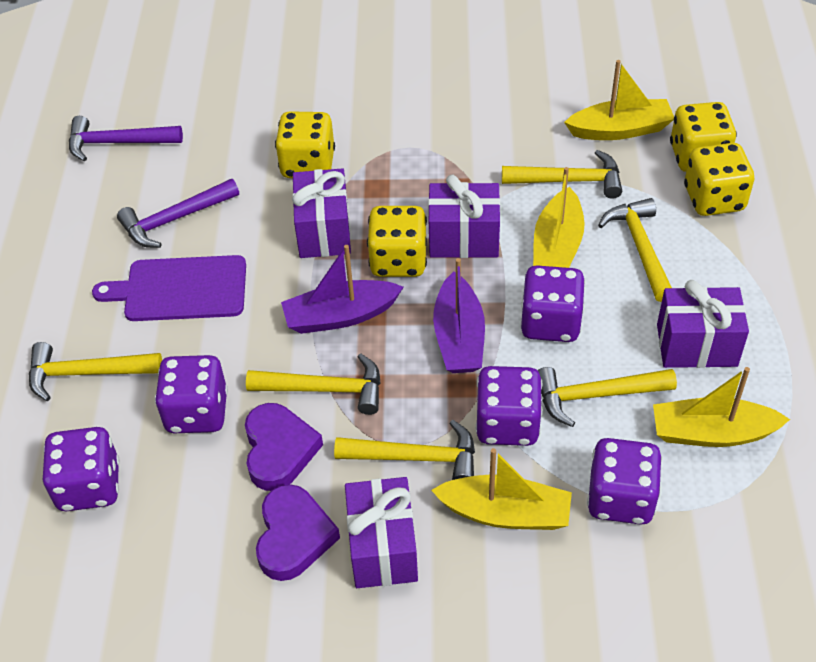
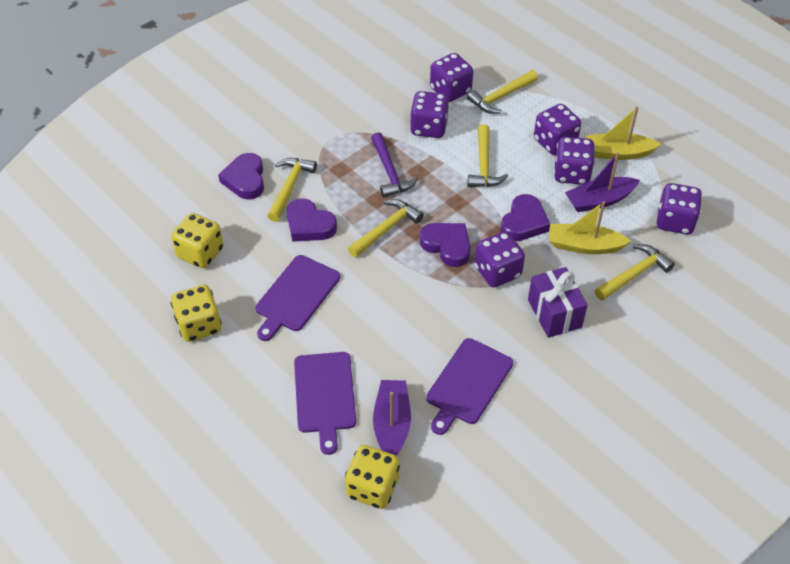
purple cutting board: 1 -> 3
purple dice: 5 -> 6
purple gift: 4 -> 1
purple hammer: 2 -> 1
purple heart: 2 -> 4
yellow boat: 4 -> 2
yellow dice: 4 -> 3
yellow hammer: 6 -> 5

